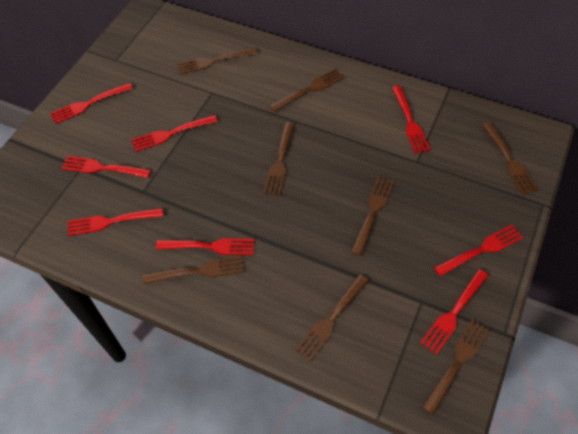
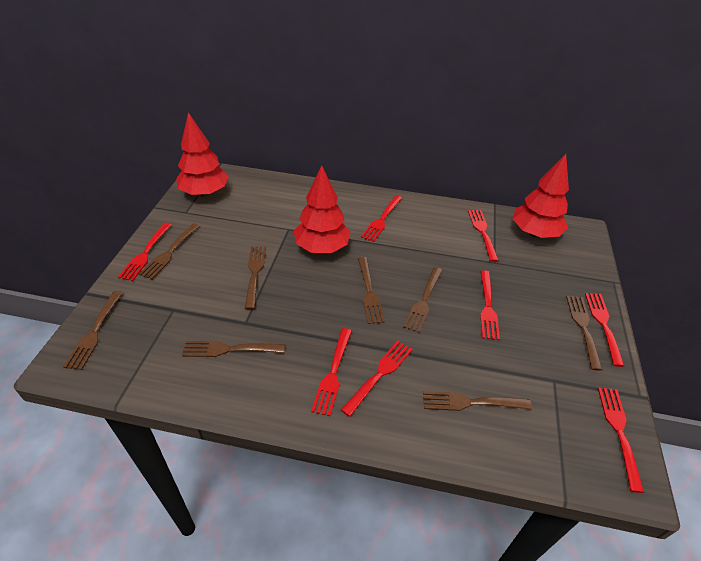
red tree: 0 -> 3

